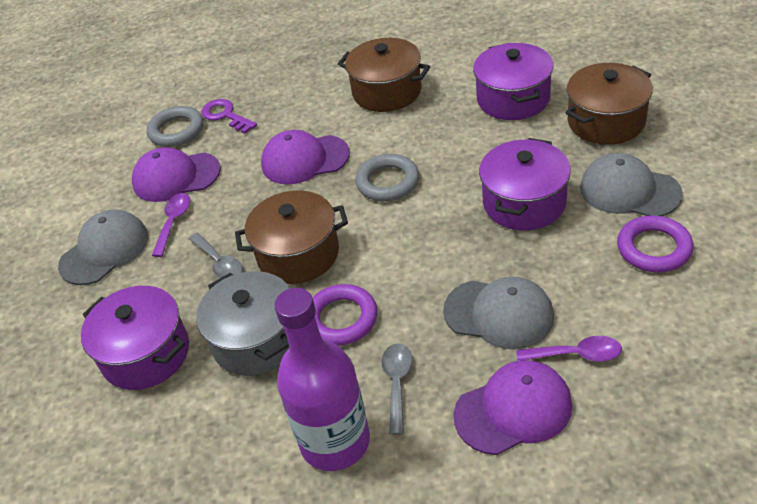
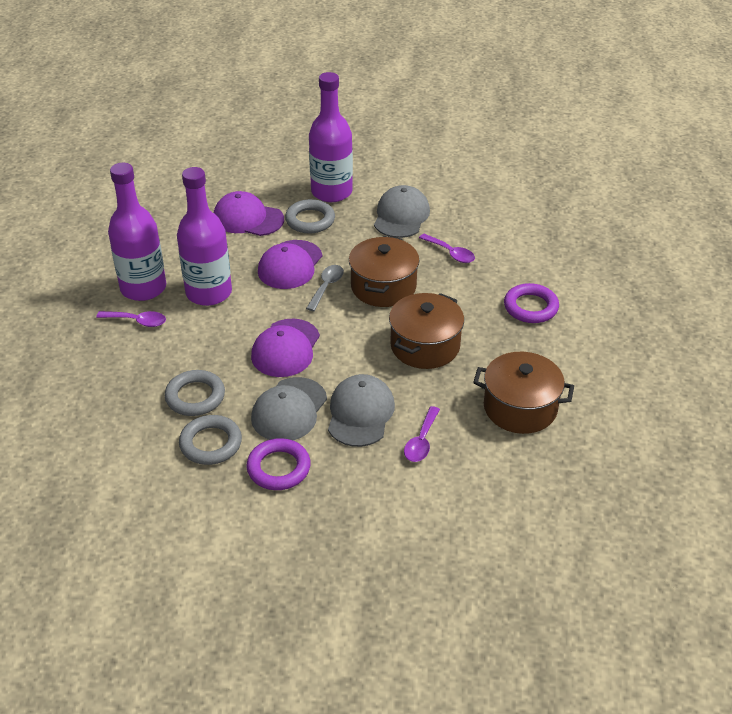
grey pot: 1 -> 0
grey ring: 2 -> 3
grey spoon: 2 -> 1
purple bottle: 1 -> 3
purple key: 1 -> 0
purple pot: 3 -> 0
purple spoon: 2 -> 3

